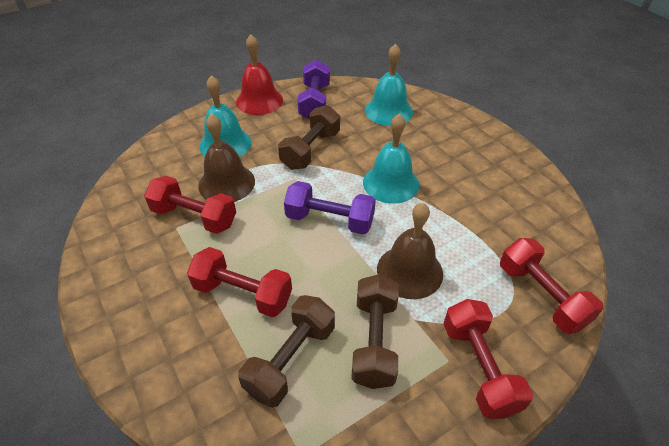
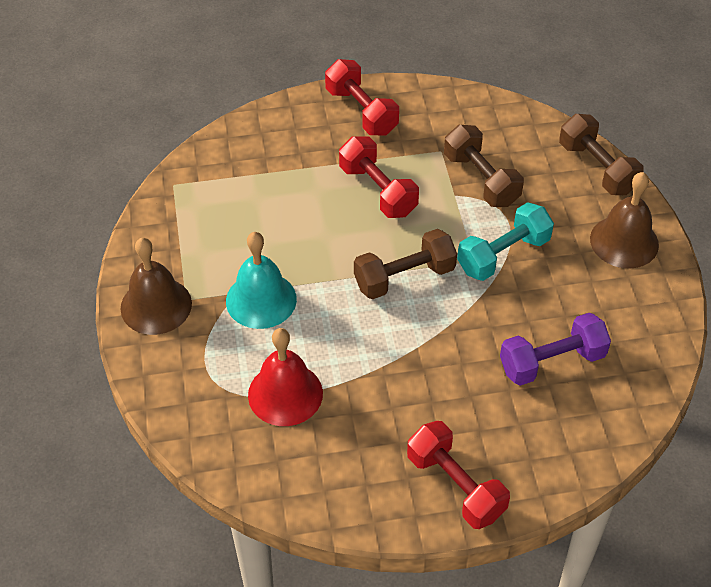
purple dumbbell: 2 -> 1
red dumbbell: 4 -> 3
turquoise bell: 3 -> 1
turquoise dumbbell: 0 -> 1

